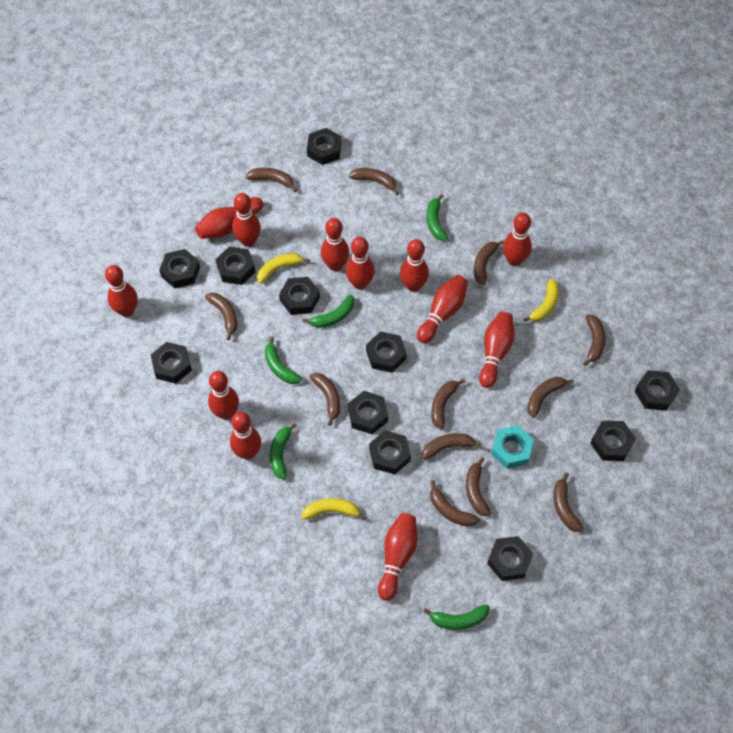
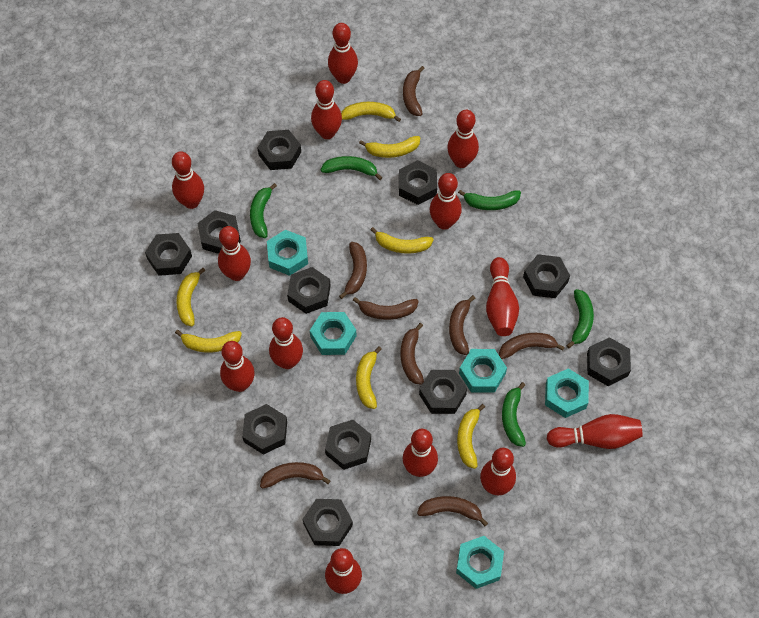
brown banana: 12 -> 8
red bowling pin: 12 -> 13
turquoise nut: 1 -> 5
yellow banana: 3 -> 7

